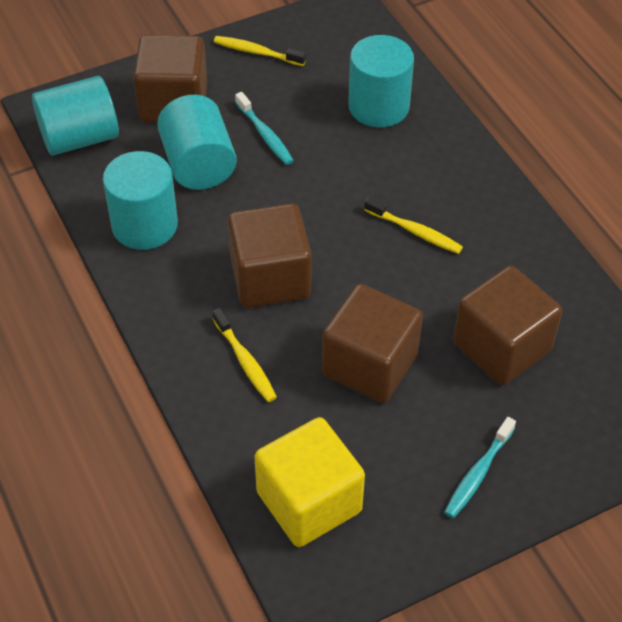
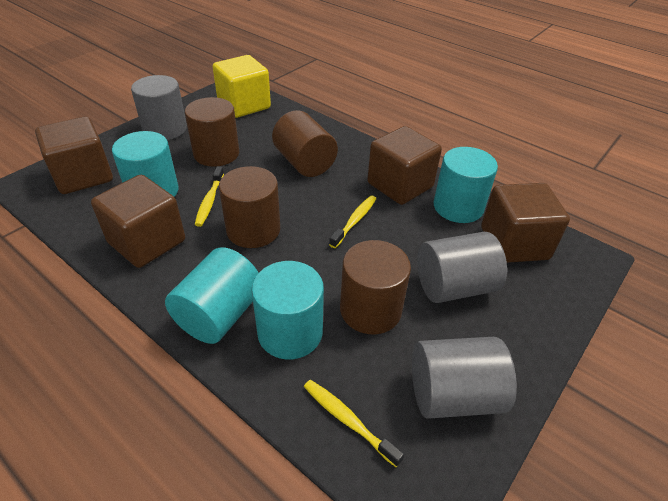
brown cylinder: 0 -> 4
grey cylinder: 0 -> 3
turquoise toothbrush: 2 -> 0

